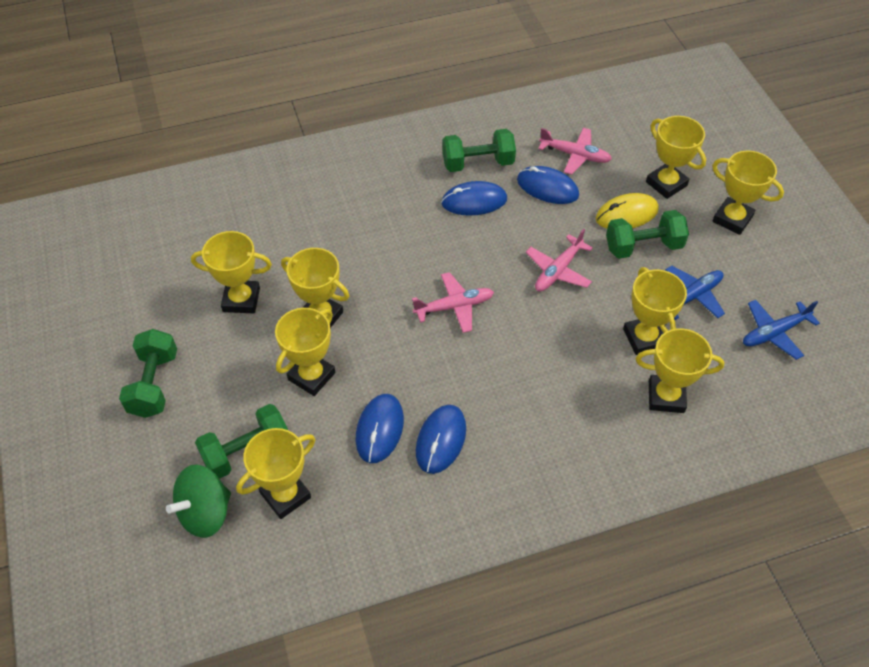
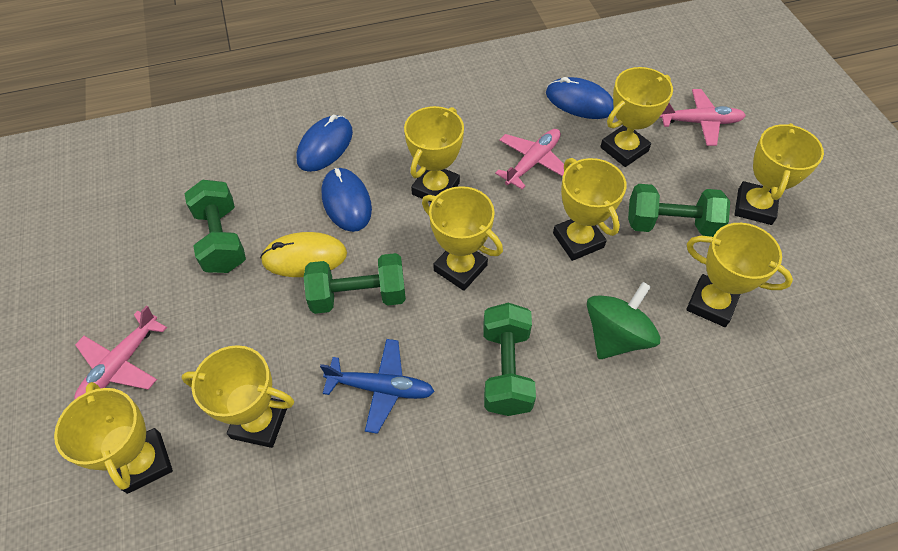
blue mouse: 4 -> 3
blue plane: 2 -> 1

